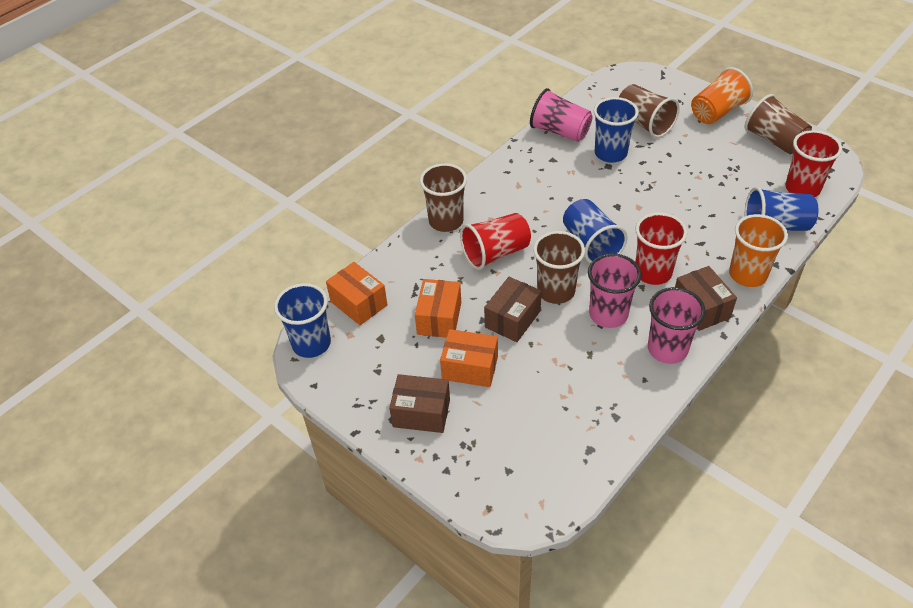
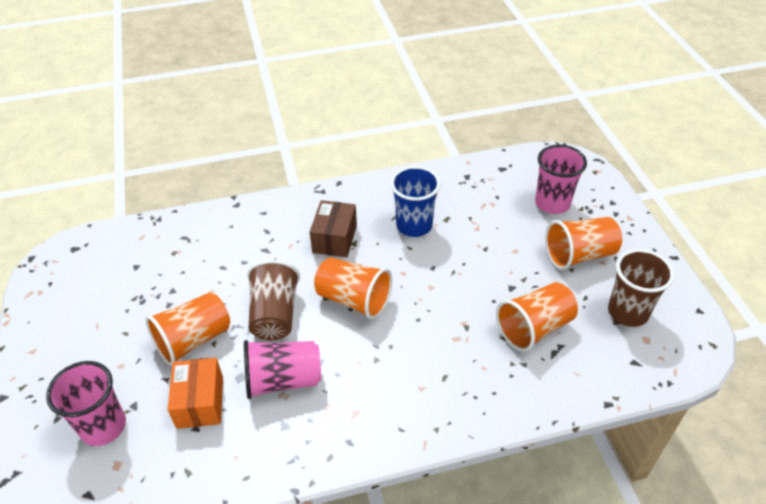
blue cup: 4 -> 1
brown box: 3 -> 1
brown cup: 4 -> 2
orange box: 3 -> 1
orange cup: 2 -> 4
red cup: 3 -> 0

